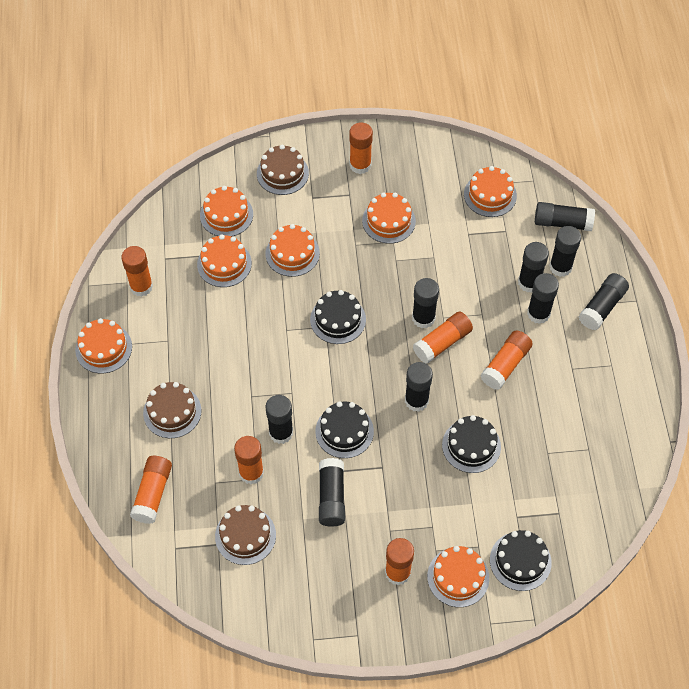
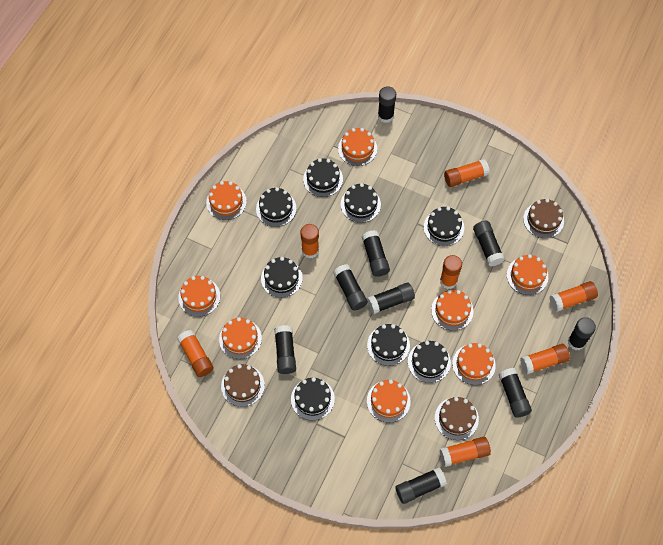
black cake: 4 -> 8
orange cake: 7 -> 8

